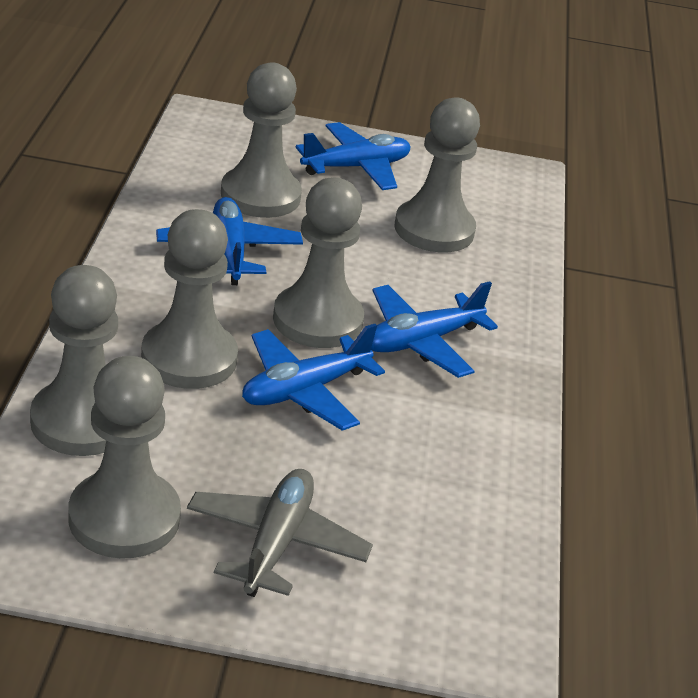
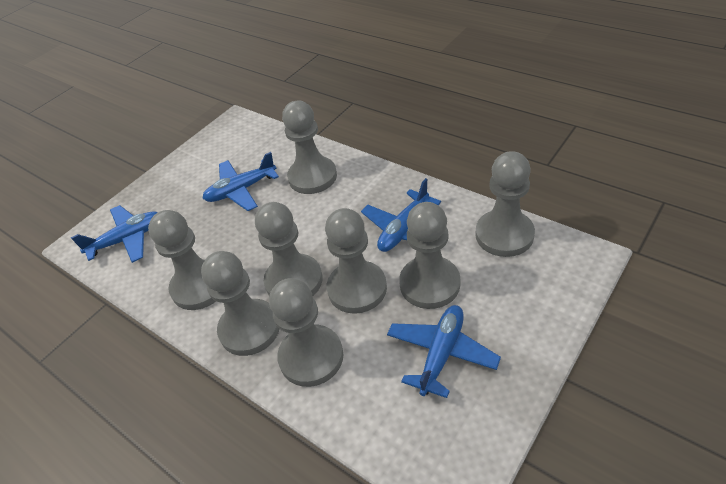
grey pawn: 6 -> 8
grey plane: 1 -> 0

